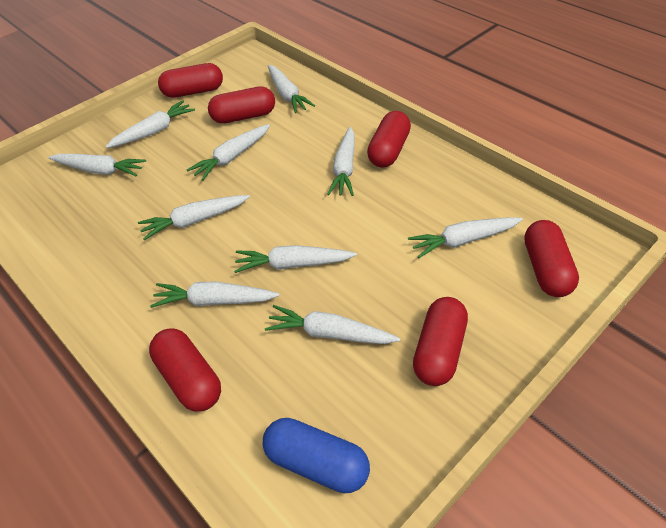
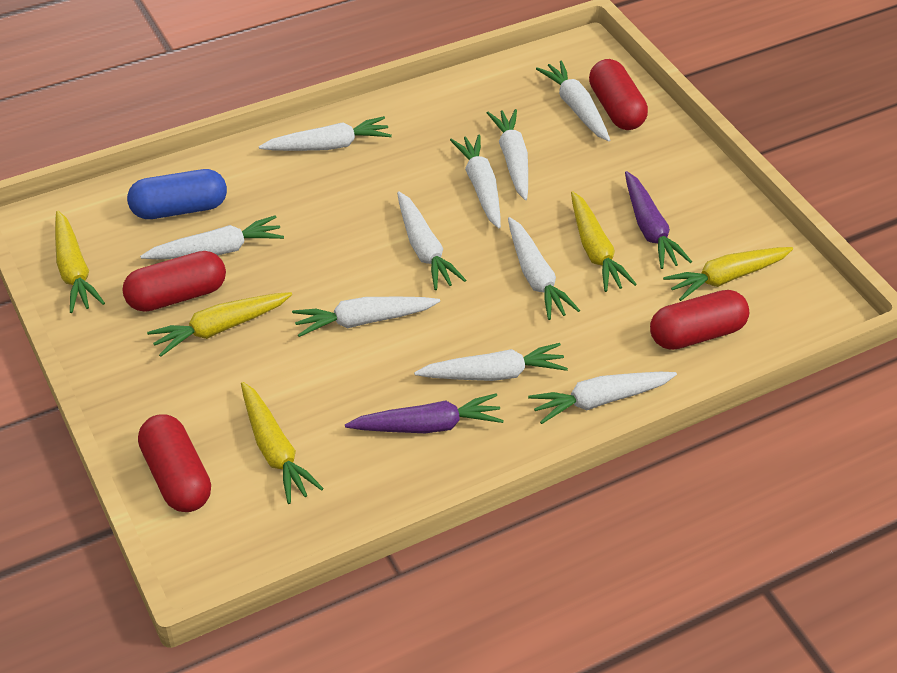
purple carrot: 0 -> 2
red capsule: 6 -> 4
yellow carrot: 0 -> 5

